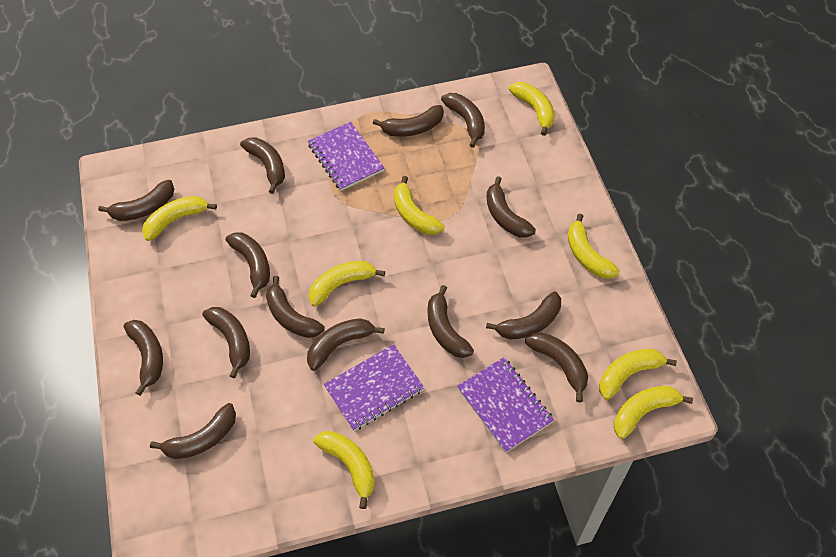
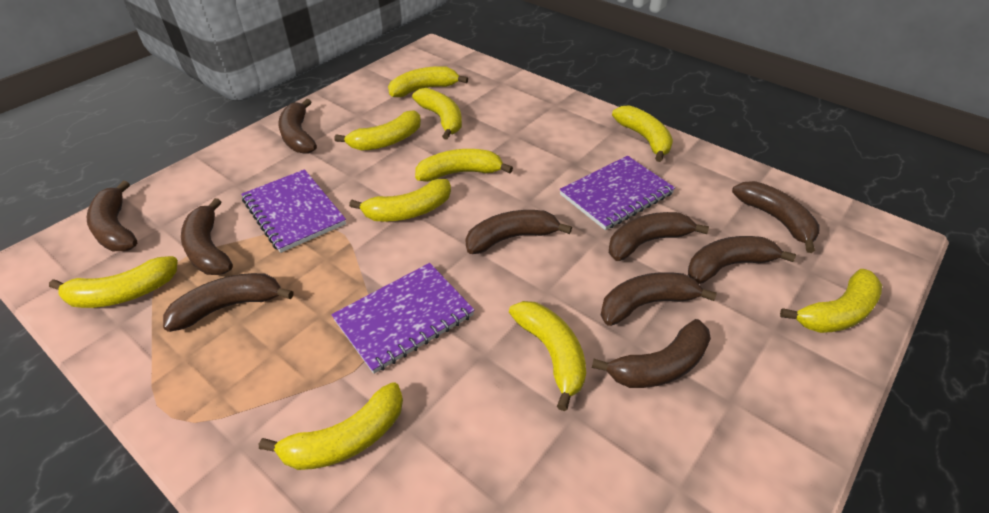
brown banana: 14 -> 10
yellow banana: 8 -> 10

